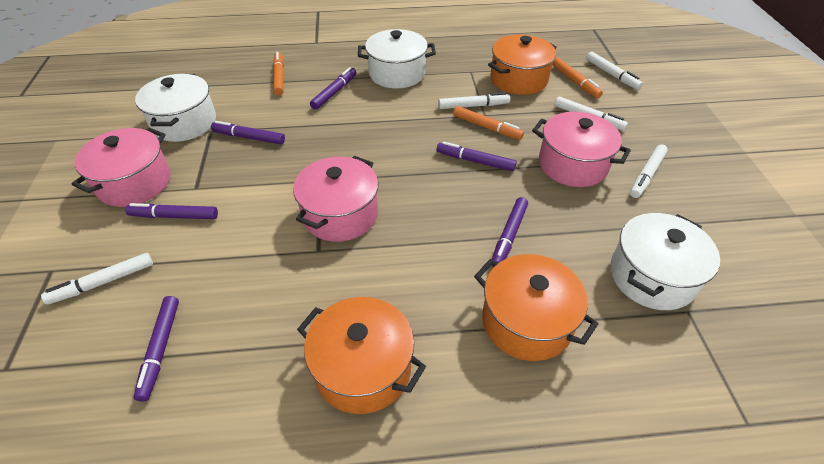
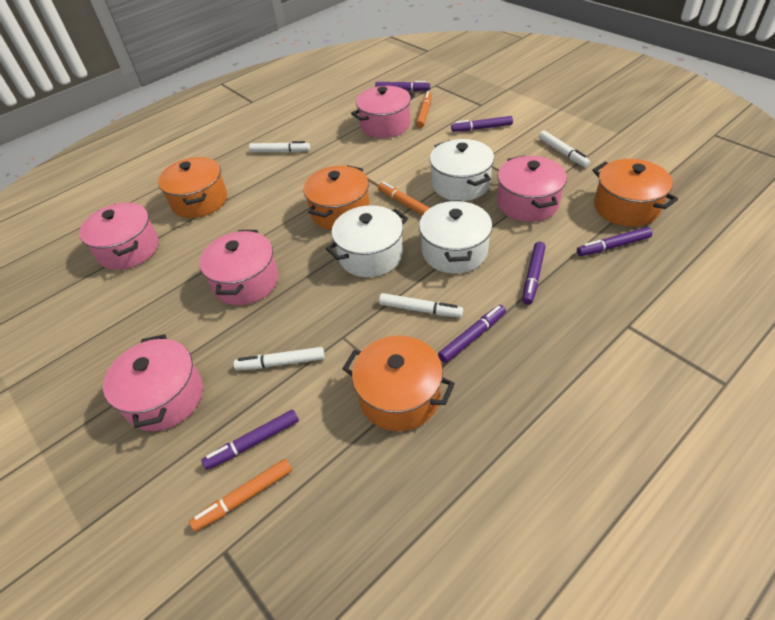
orange pot: 3 -> 4
pink pot: 3 -> 5
white marker: 5 -> 4

